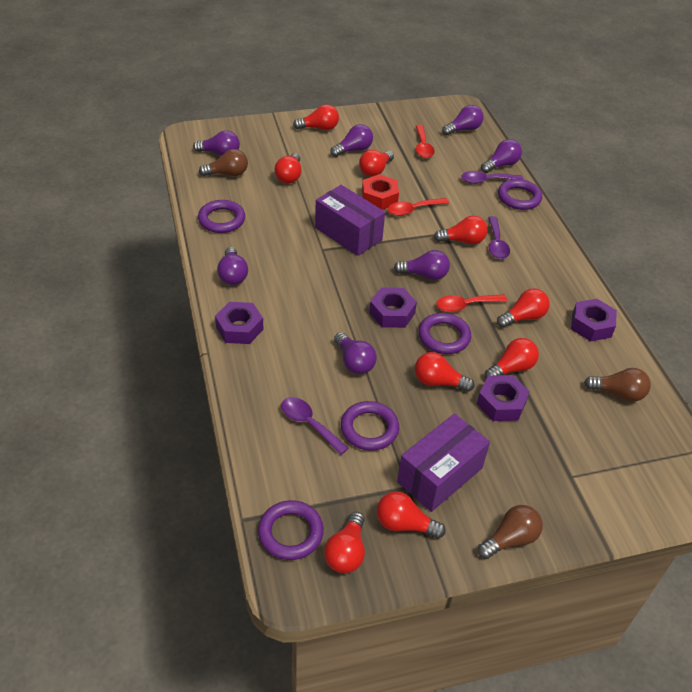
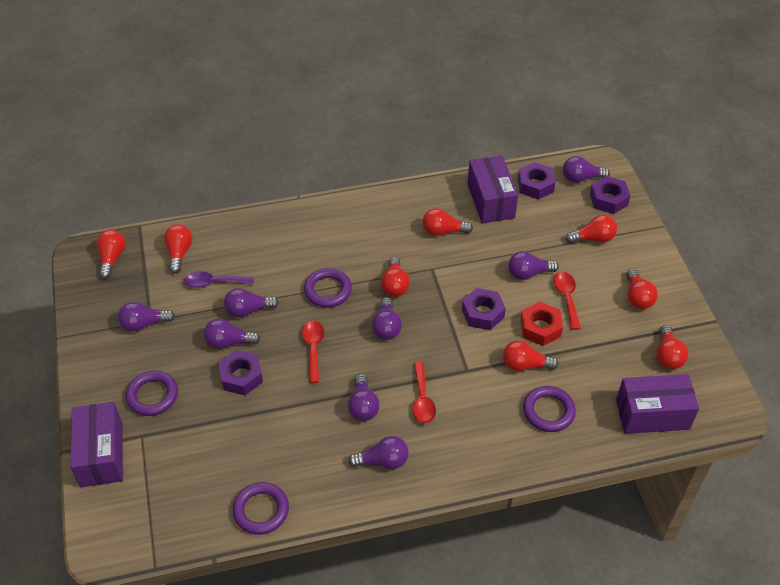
brown light bulb: 3 -> 0
purple box: 2 -> 3
purple light bulb: 7 -> 8
purple ring: 5 -> 4
purple spoon: 3 -> 1
red light bulb: 9 -> 8

